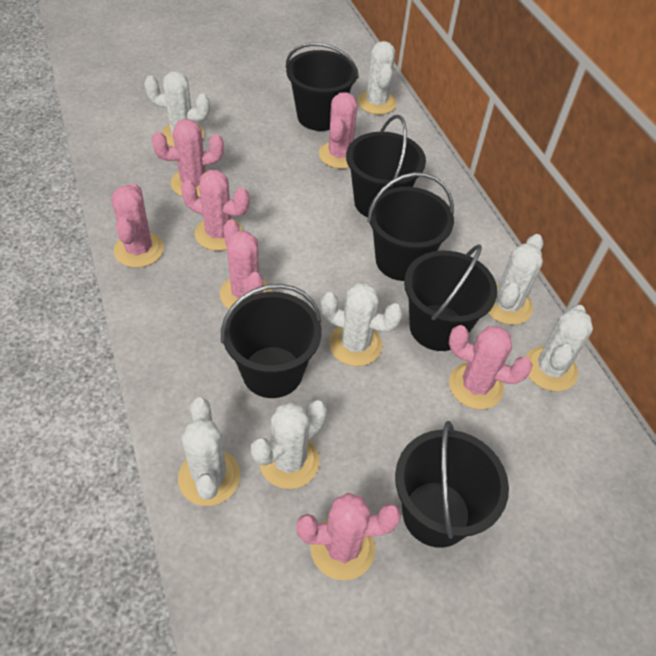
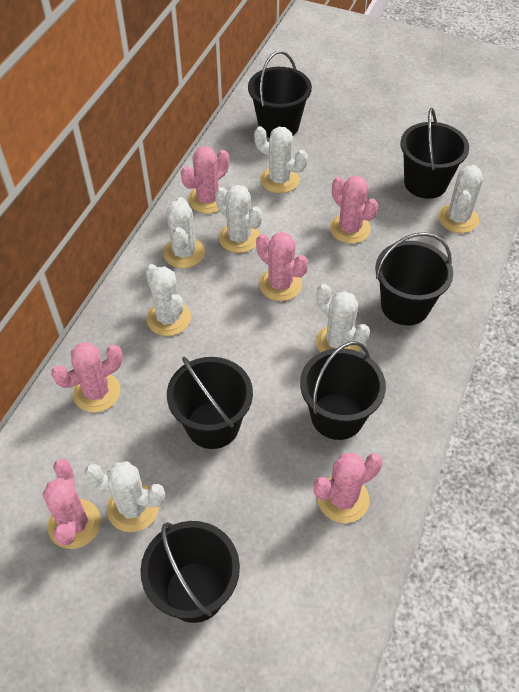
pink cactus: 7 -> 6

